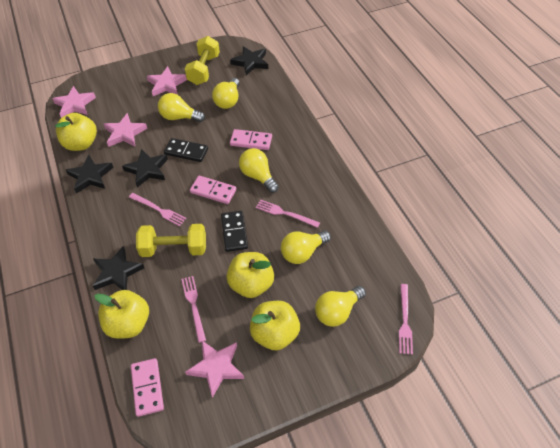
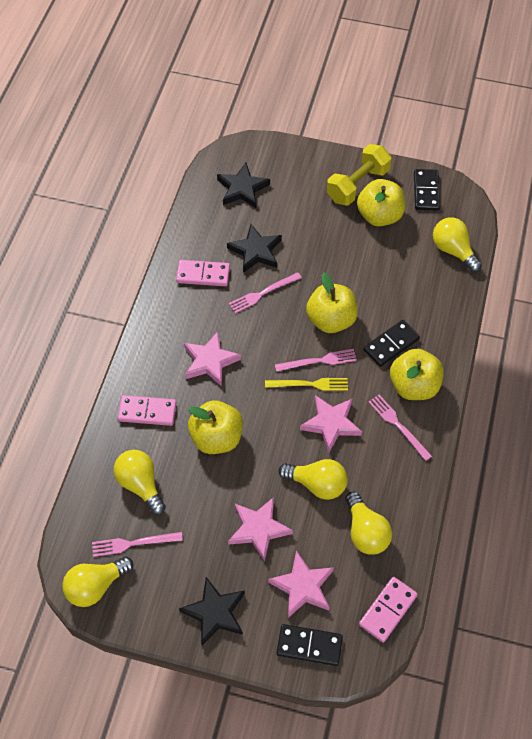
black domino: 2 -> 3
black star: 4 -> 3
yellow dumbbell: 2 -> 1
yellow fork: 0 -> 1

